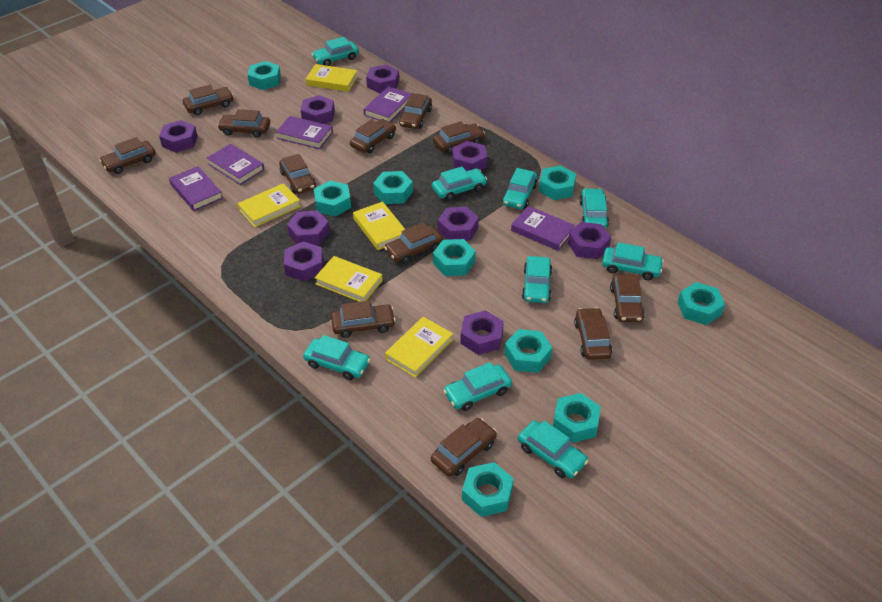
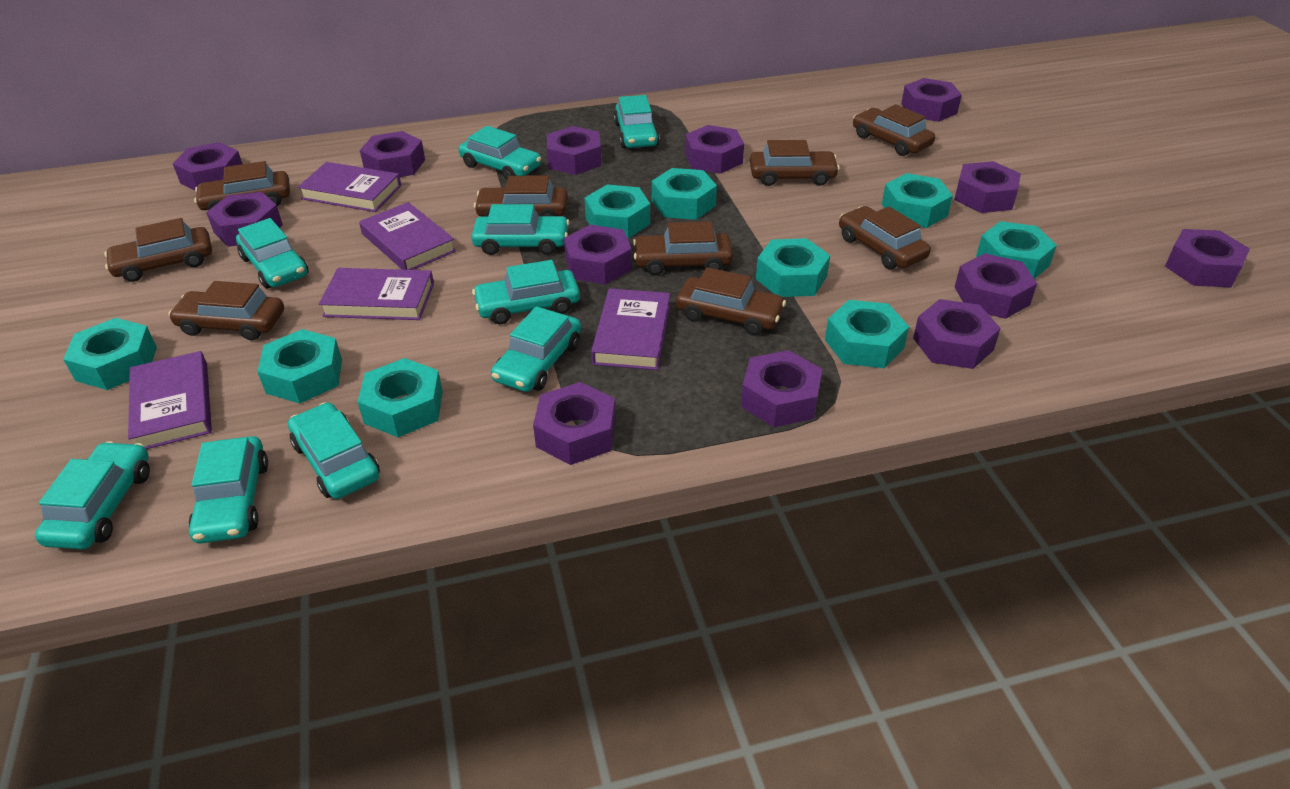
brown car: 12 -> 9
purple nut: 9 -> 13
yellow book: 5 -> 0

